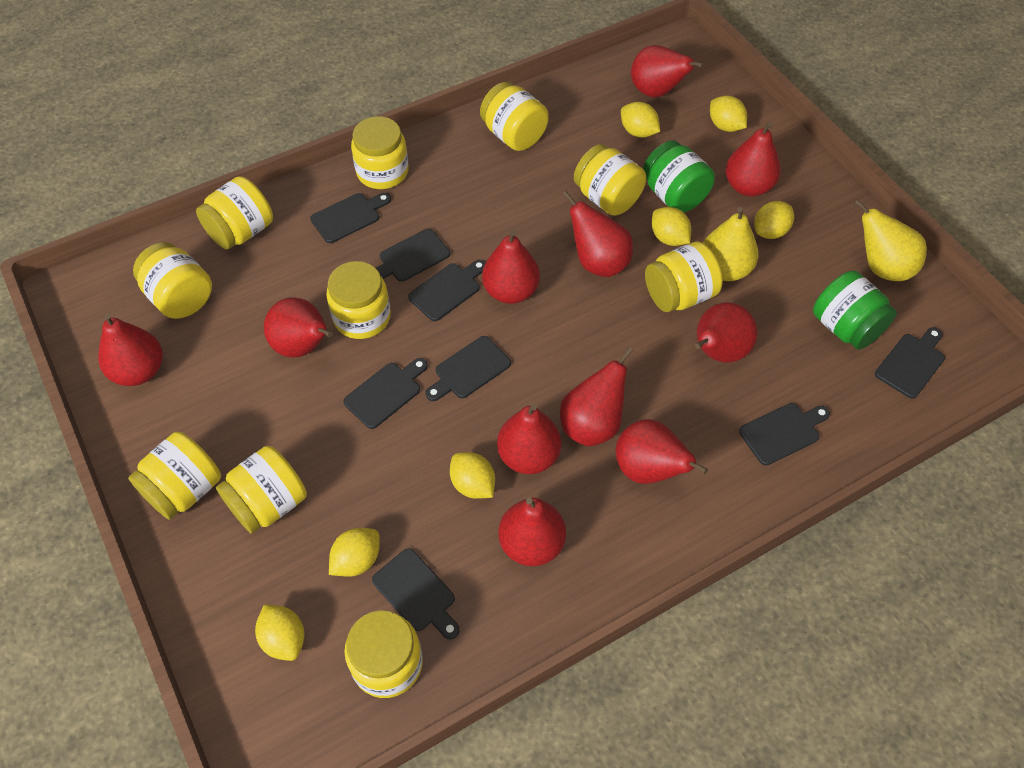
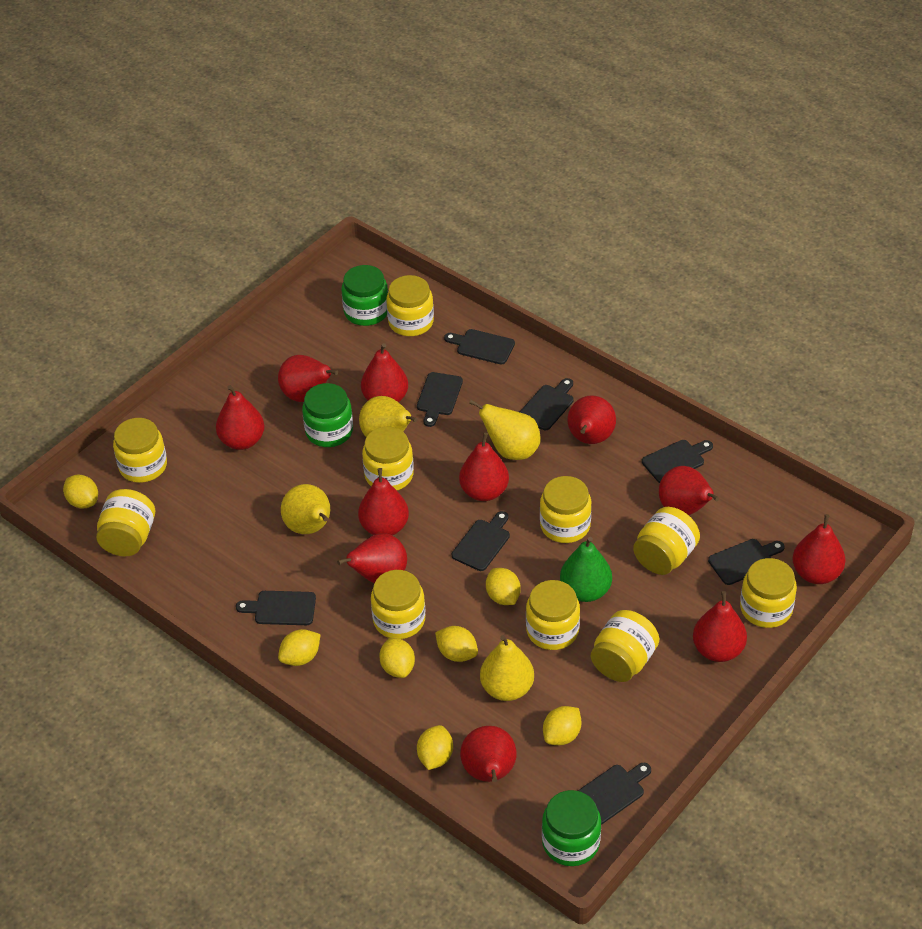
green jar: 2 -> 3
green pear: 0 -> 1
yellow pear: 2 -> 4

